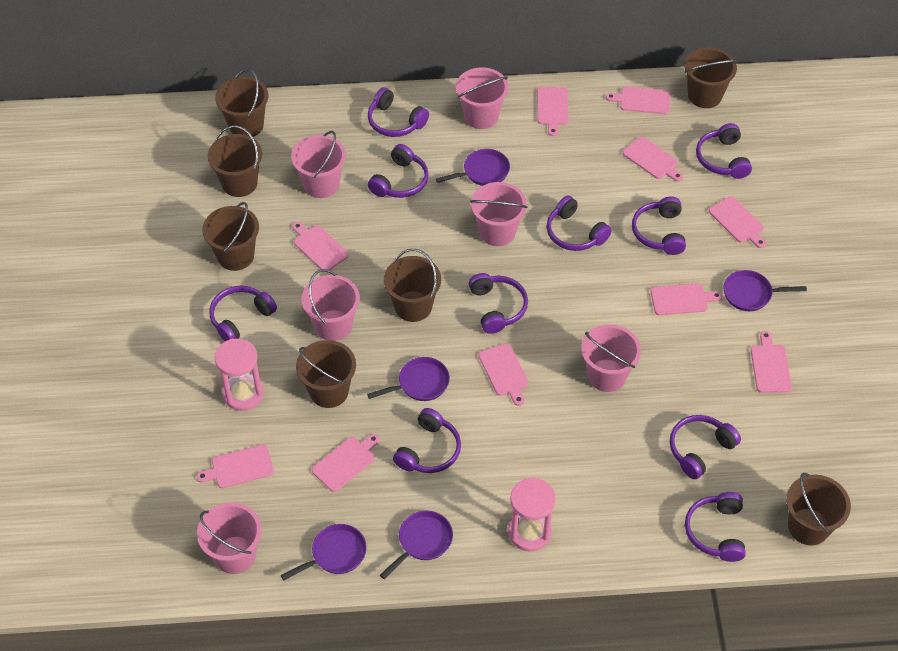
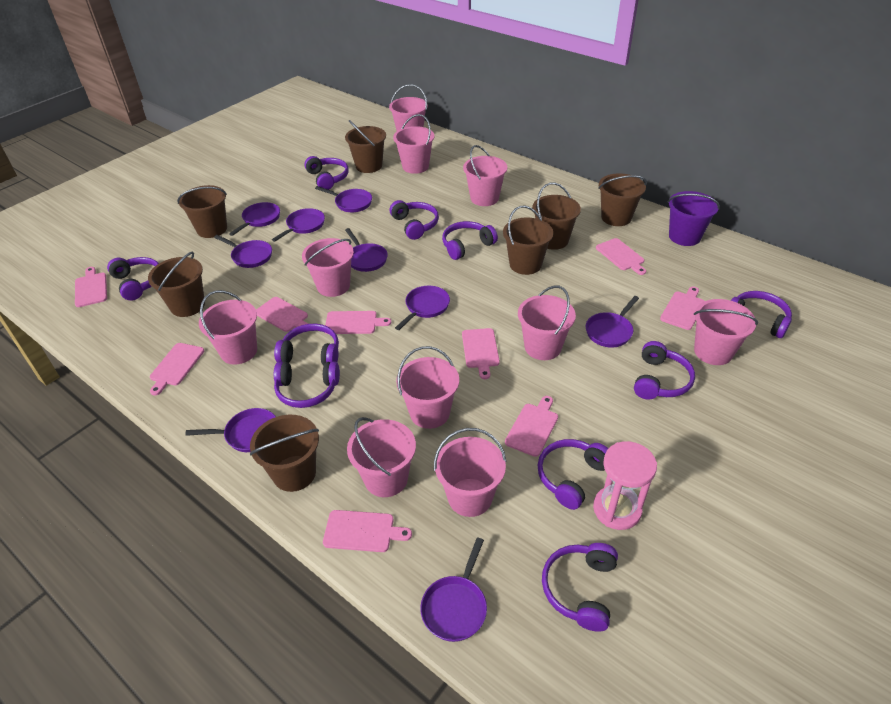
pink bucket: 6 -> 10
pink cutting board: 10 -> 9
pink hourglass: 2 -> 1
purple bucket: 0 -> 1
purple pan: 5 -> 9

